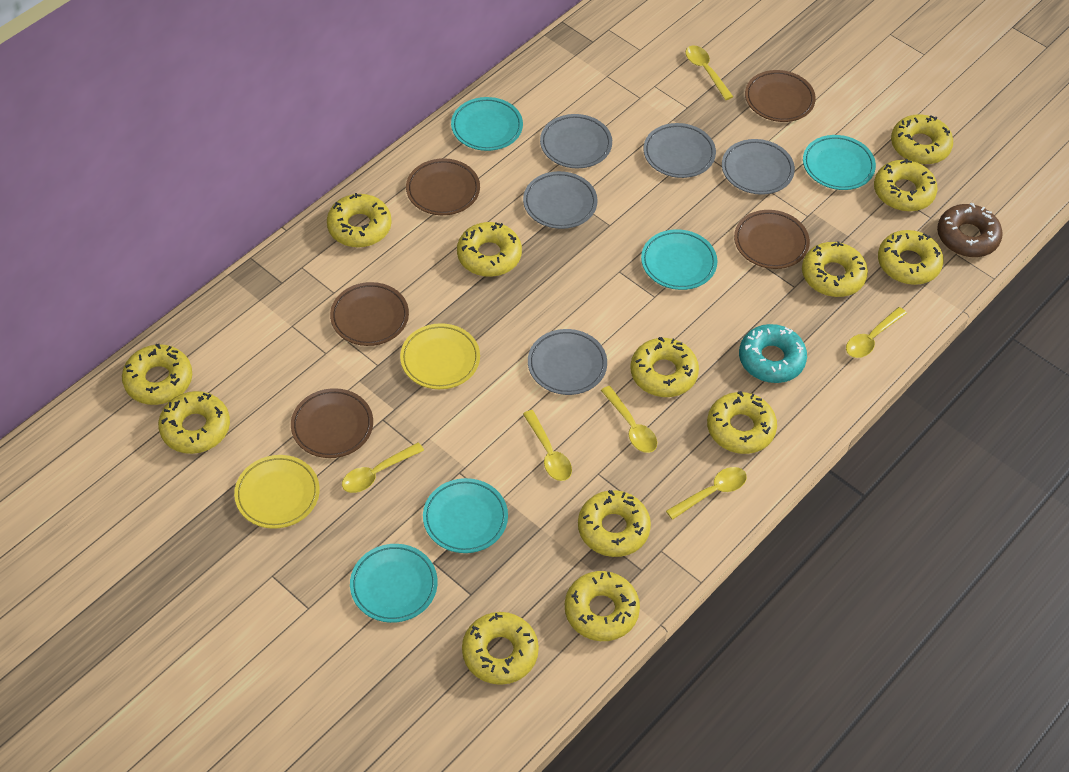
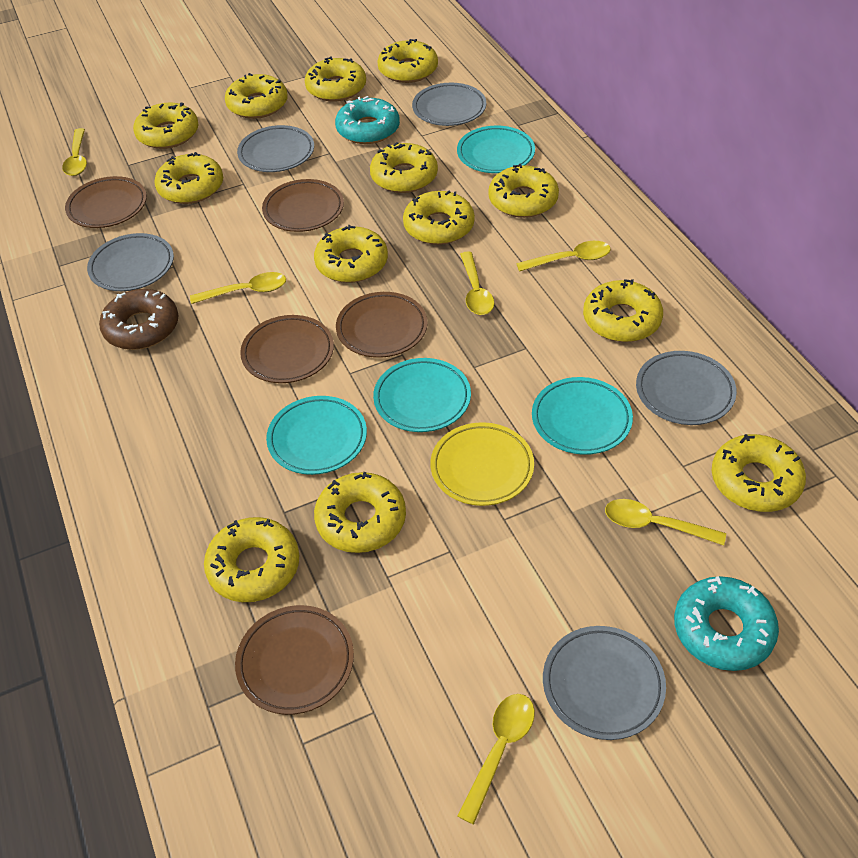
turquoise donut: 1 -> 2
turquoise plate: 5 -> 4
yellow plate: 2 -> 1

